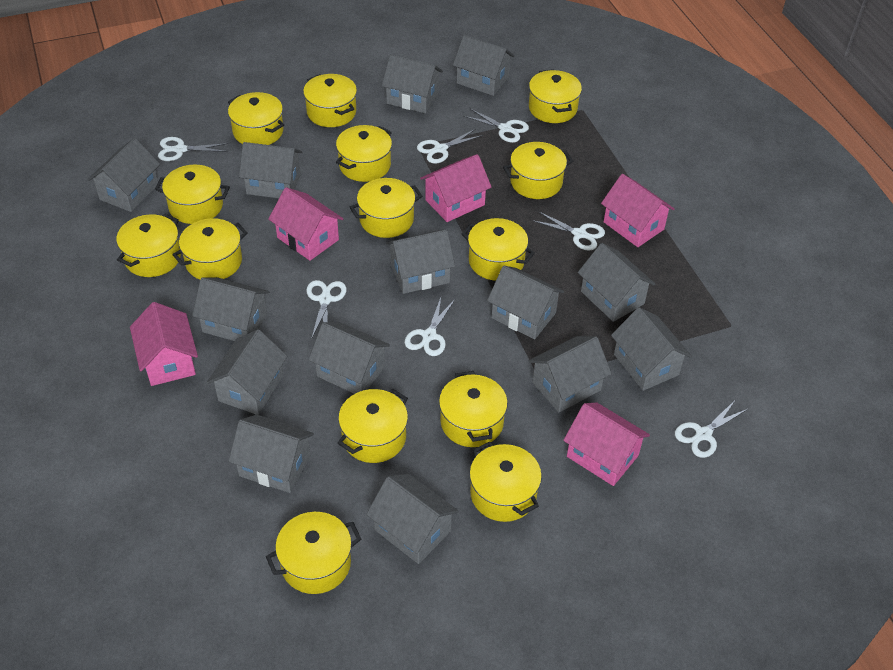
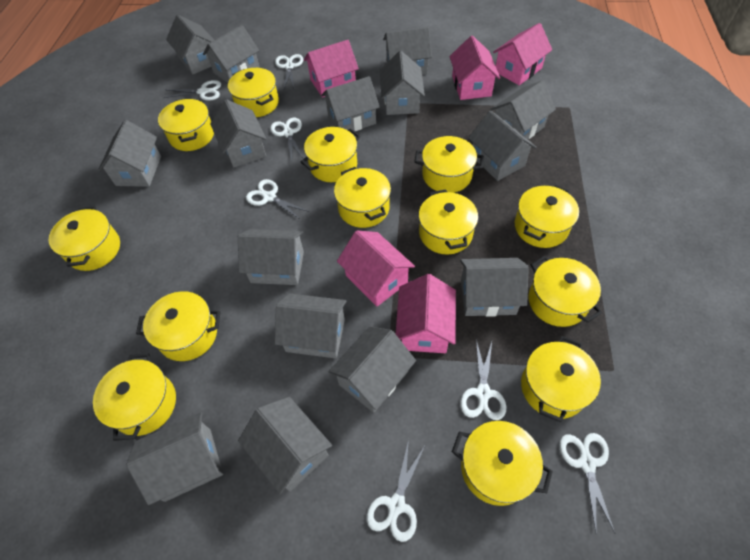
grey house: 14 -> 15
yellow pot: 14 -> 13

